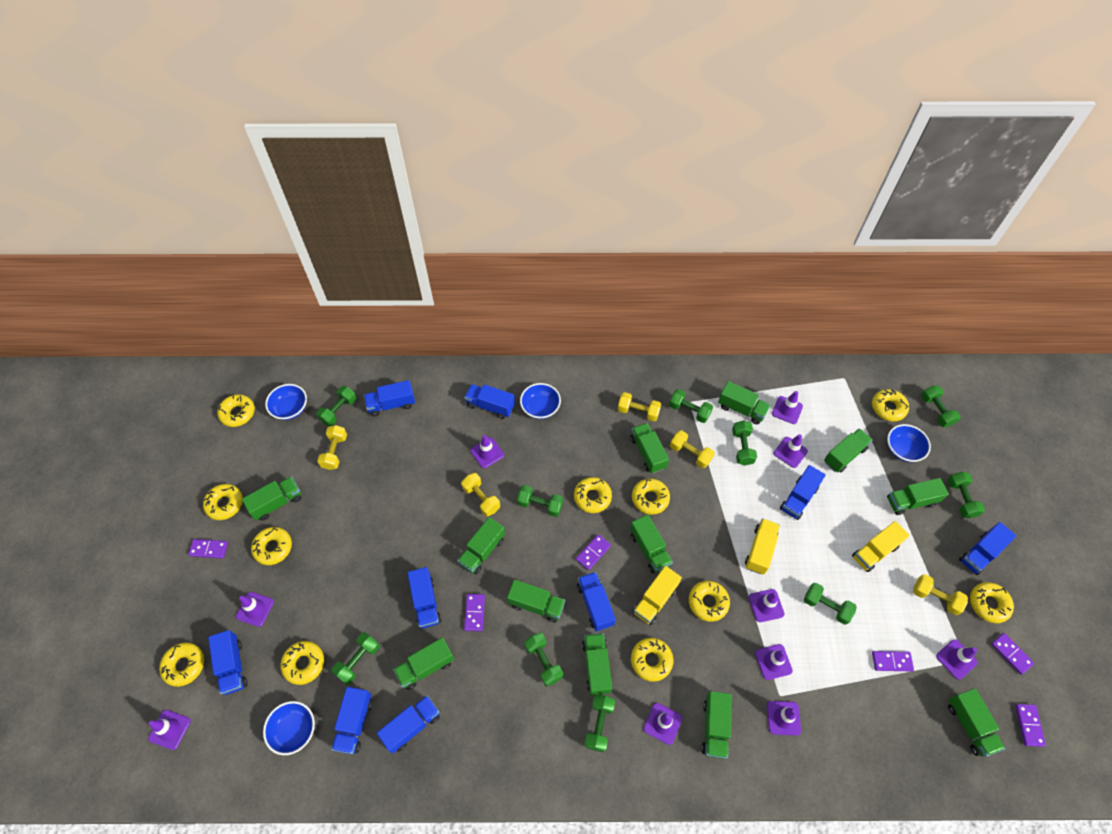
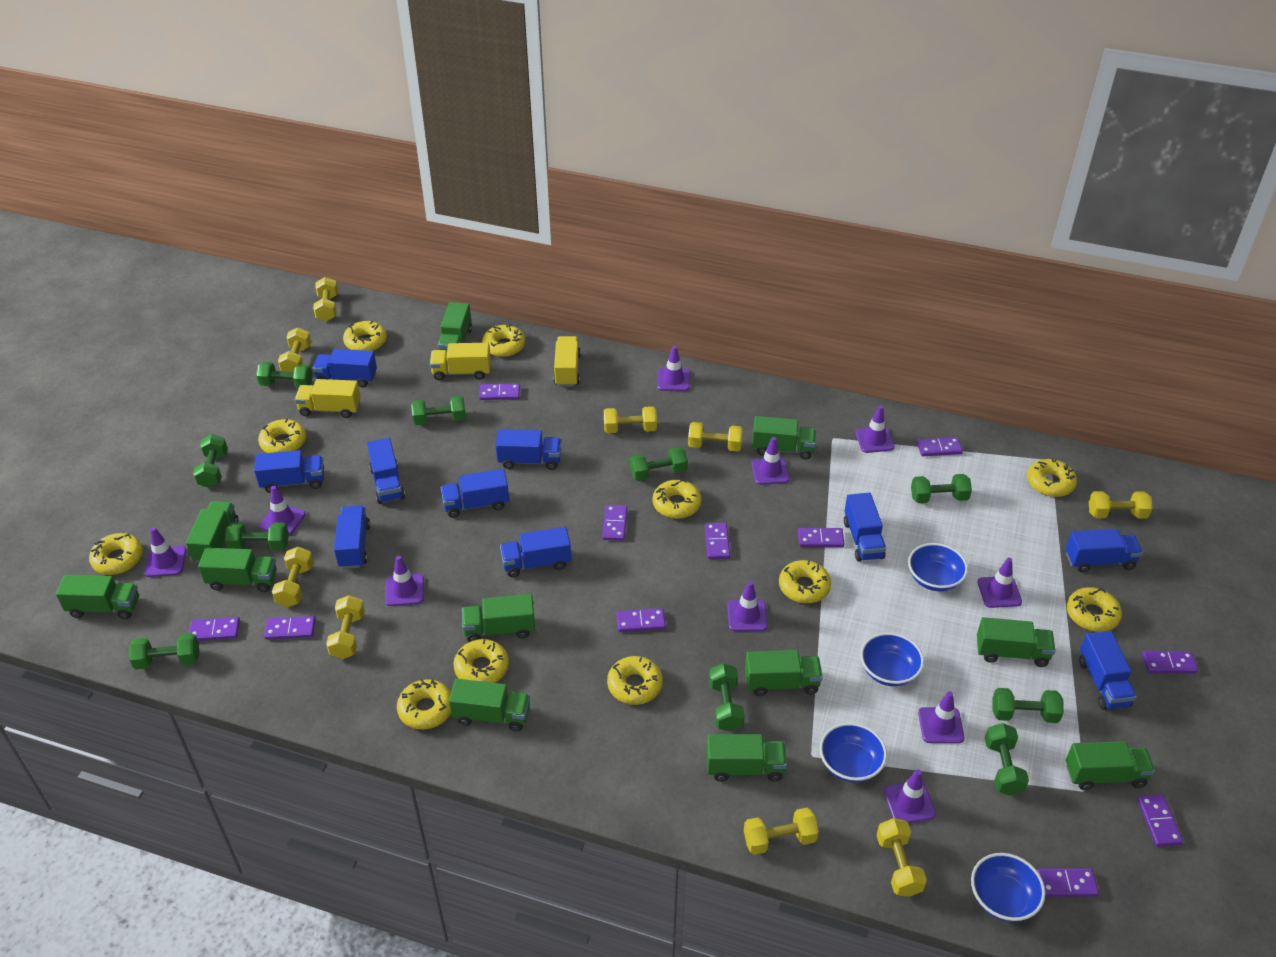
blue truck: 9 -> 10
green truck: 12 -> 11
purple domino: 6 -> 11
yellow dumbbell: 5 -> 9

